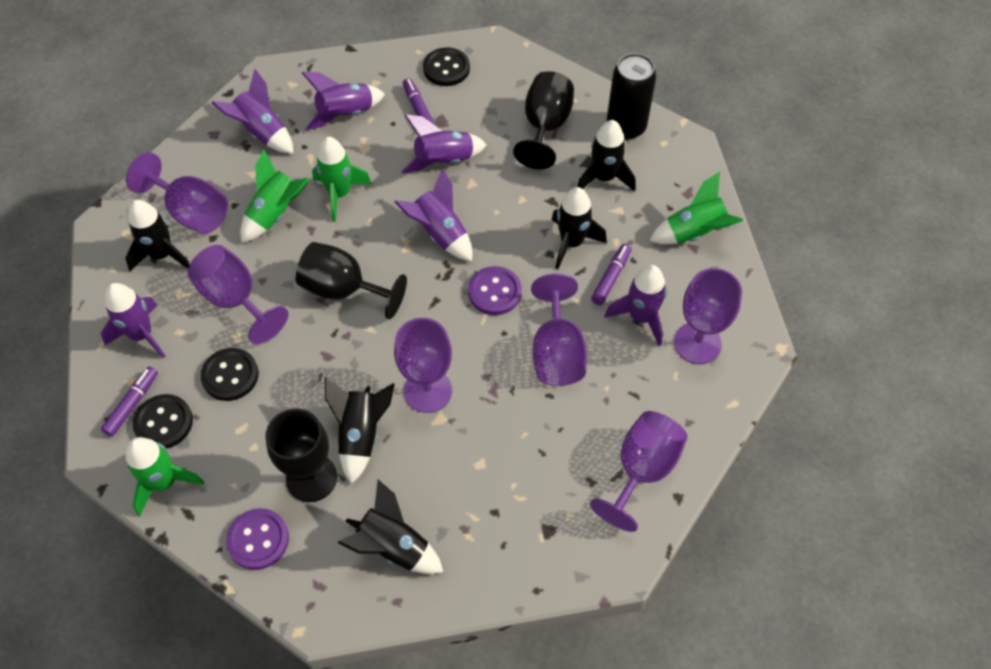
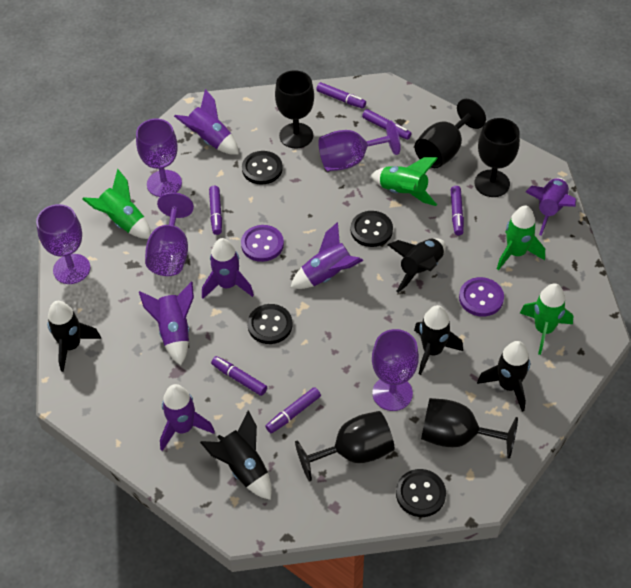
black button: 3 -> 4
black can: 1 -> 0
black goblet: 3 -> 5
purple goblet: 6 -> 5
purple marker: 3 -> 6

